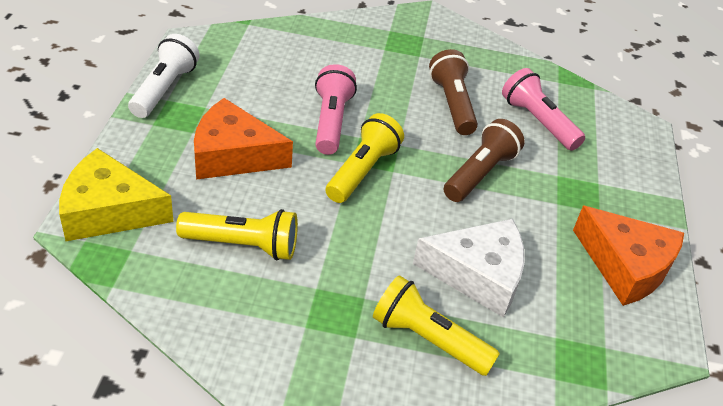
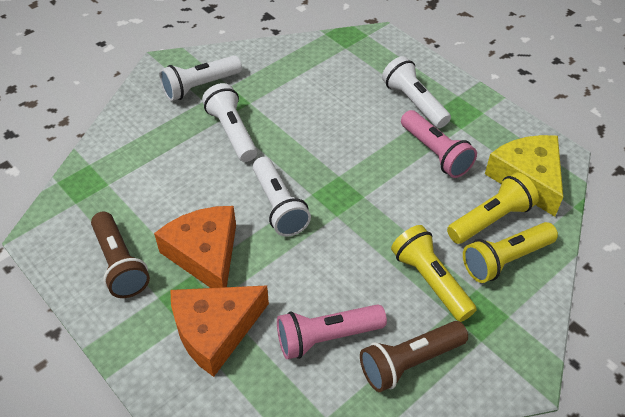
white cheese: 1 -> 0
white flashlight: 1 -> 4

